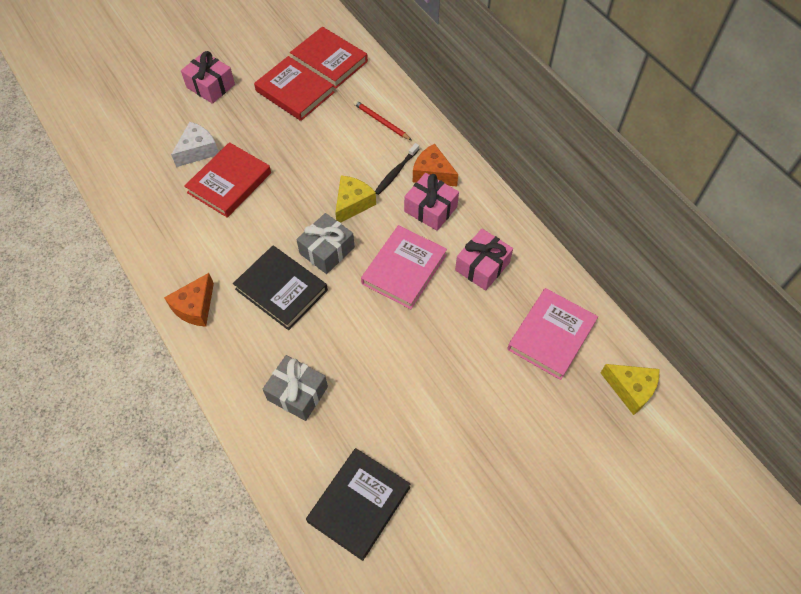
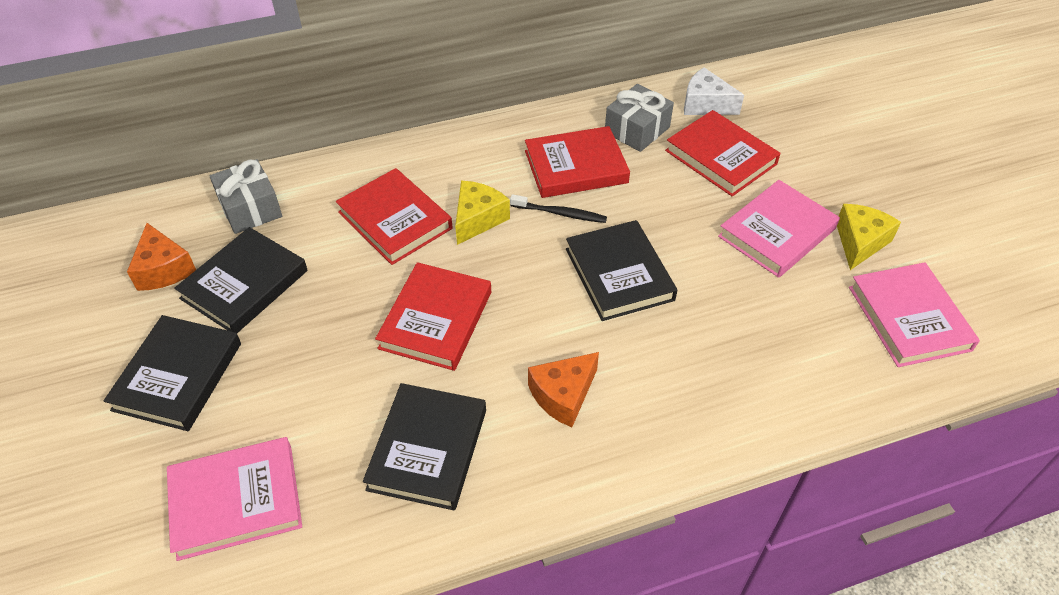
black book: 2 -> 4
pink book: 2 -> 3
pink gift: 3 -> 0
red book: 3 -> 4
red pencil: 1 -> 0

